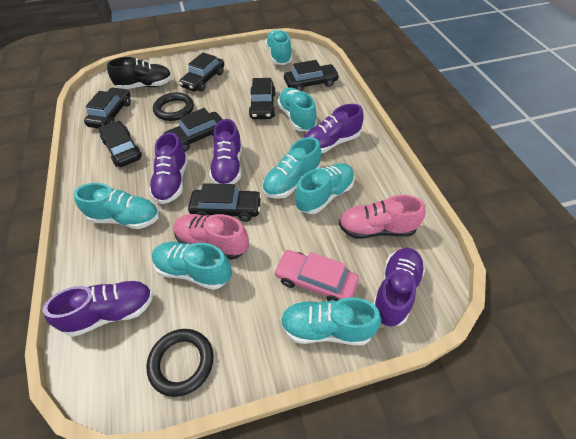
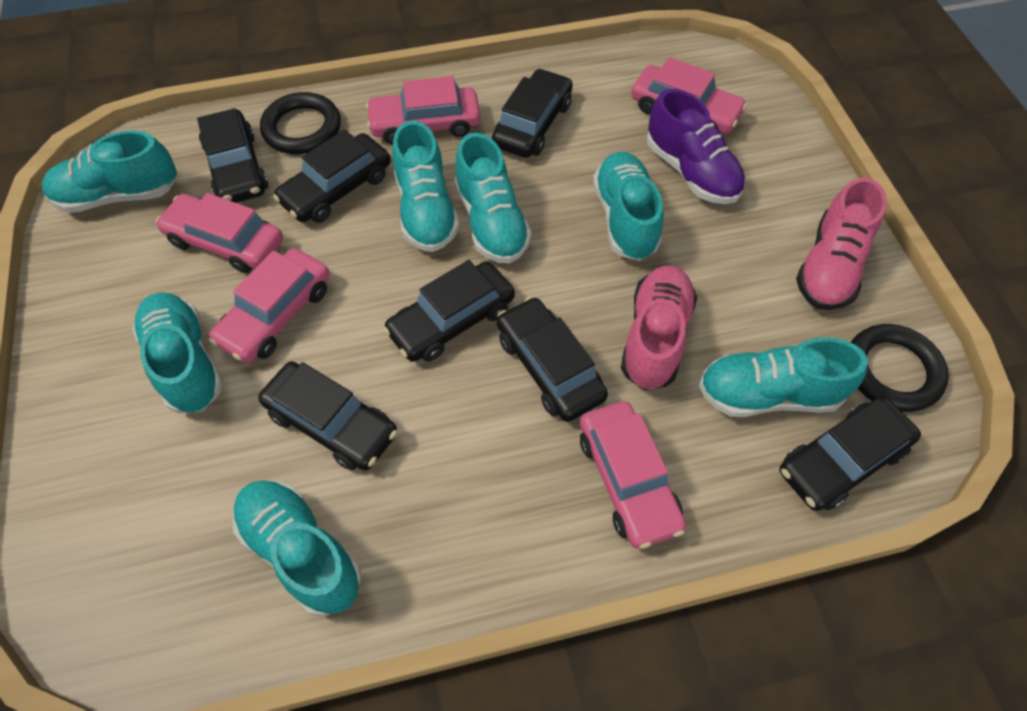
black shoe: 1 -> 0
pink car: 1 -> 5
purple shoe: 5 -> 1

